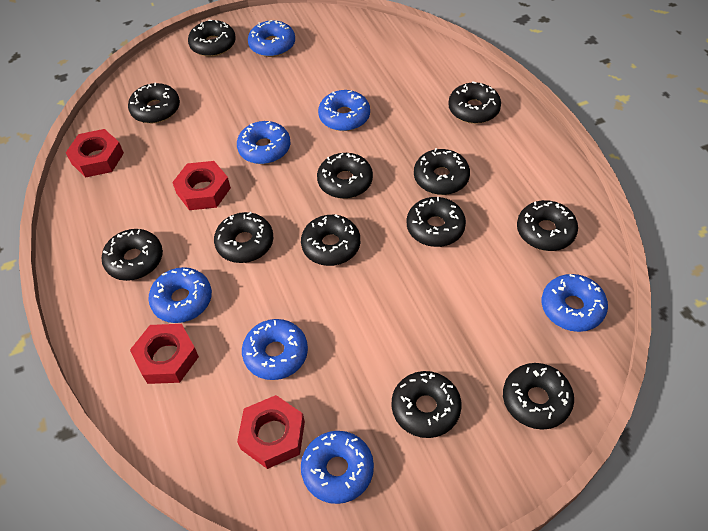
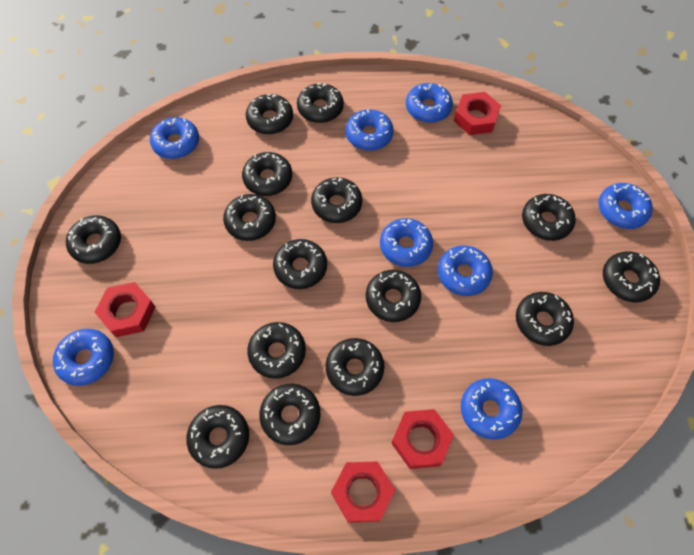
black donut: 12 -> 15
blue donut: 7 -> 8

